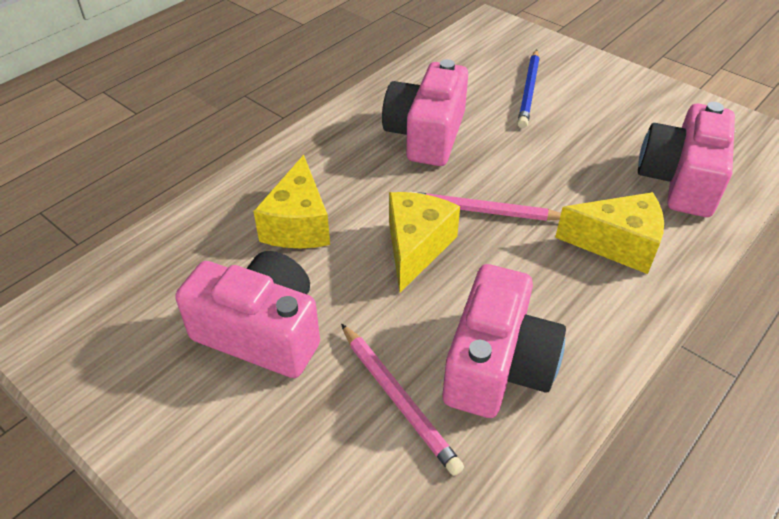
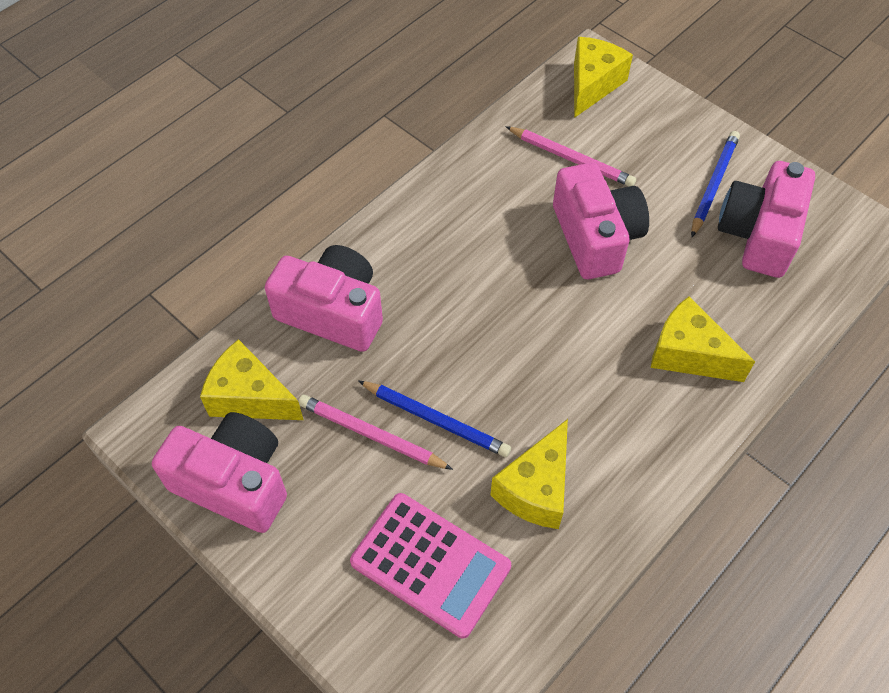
blue pencil: 1 -> 2
pink calculator: 0 -> 1
yellow cheese: 3 -> 4

